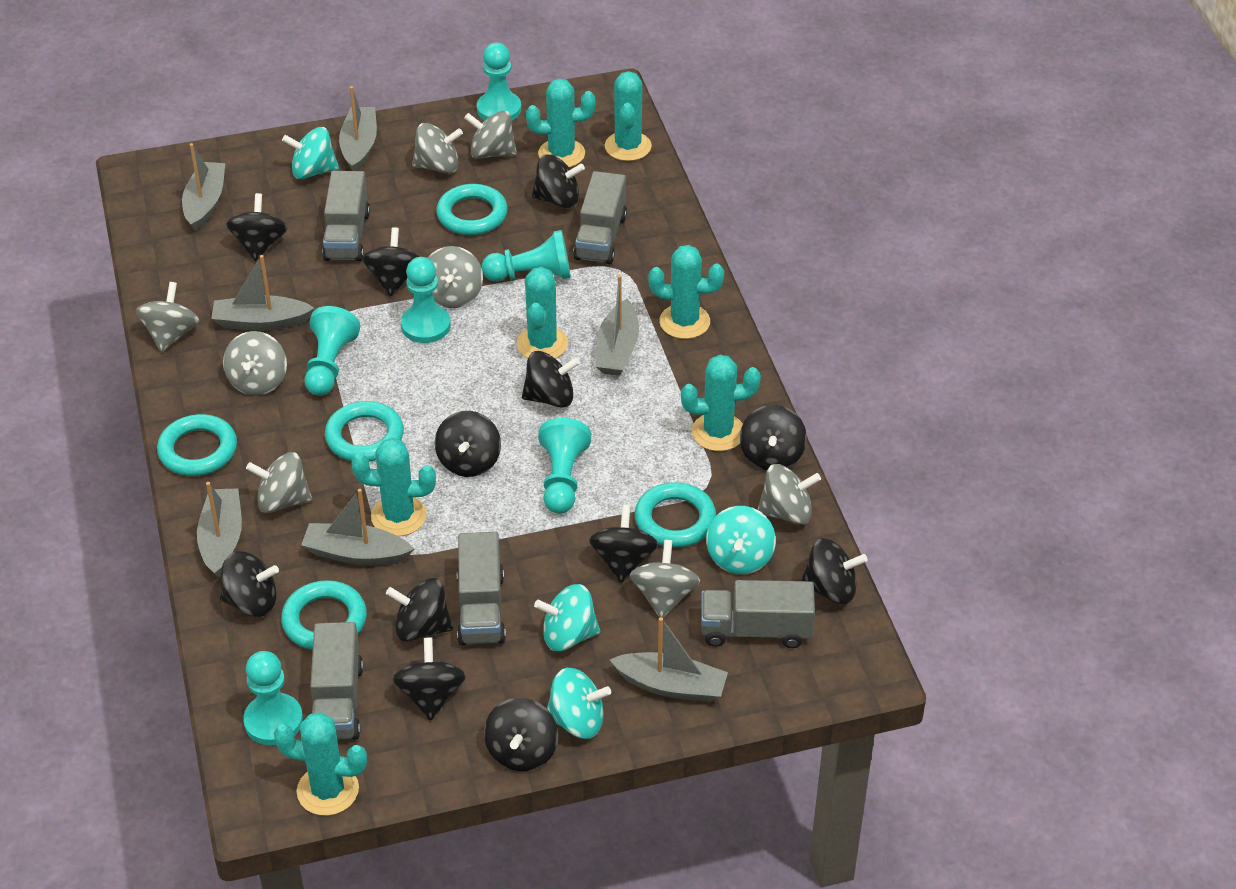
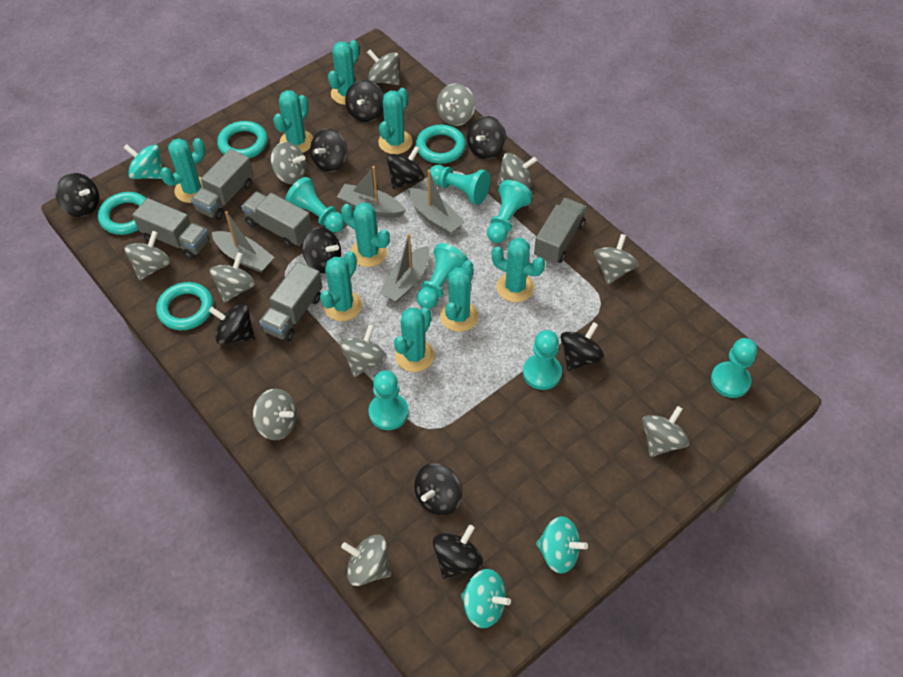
black spinning top: 12 -> 10
grey boat: 7 -> 4
grey spinning top: 8 -> 11
turquoise cactus: 7 -> 9
turquoise pawn: 6 -> 7
turquoise ring: 5 -> 4
turquoise spinning top: 4 -> 3

